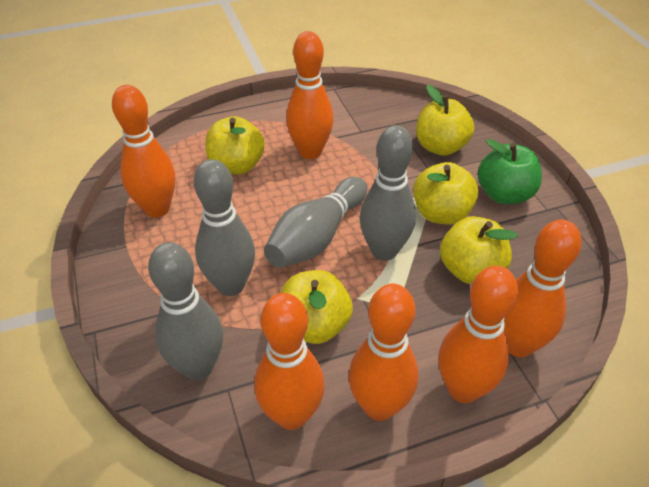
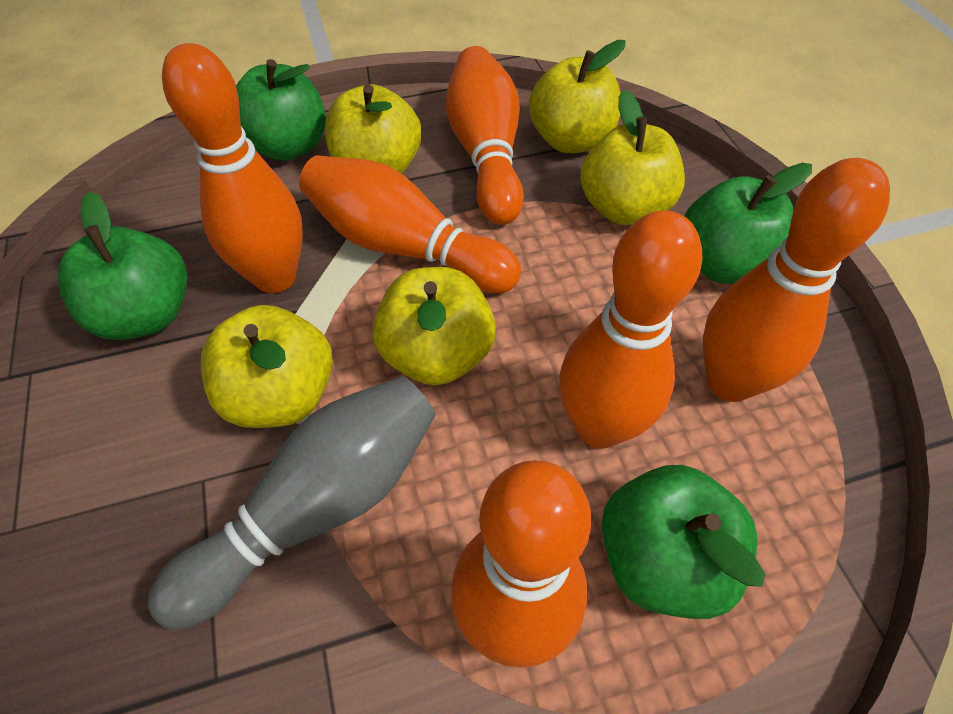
green apple: 1 -> 4
grey bowling pin: 4 -> 1

